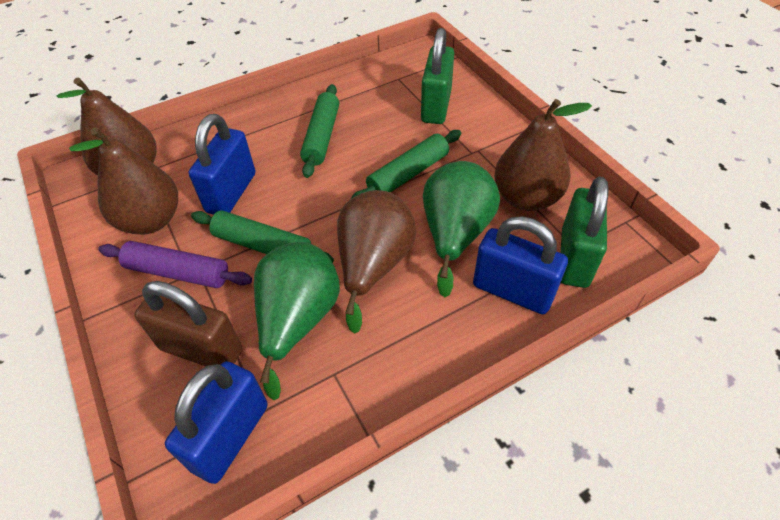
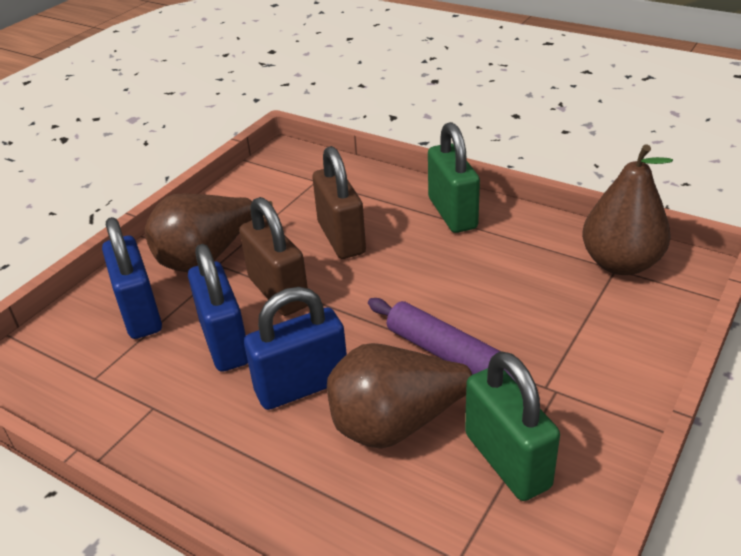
brown padlock: 1 -> 2
brown pear: 4 -> 3
green pear: 2 -> 0
green rolling pin: 3 -> 0

